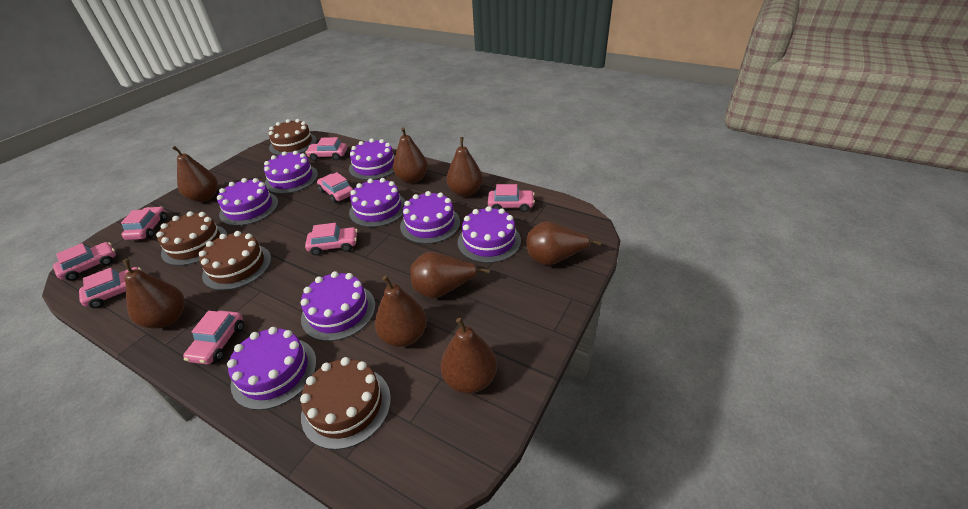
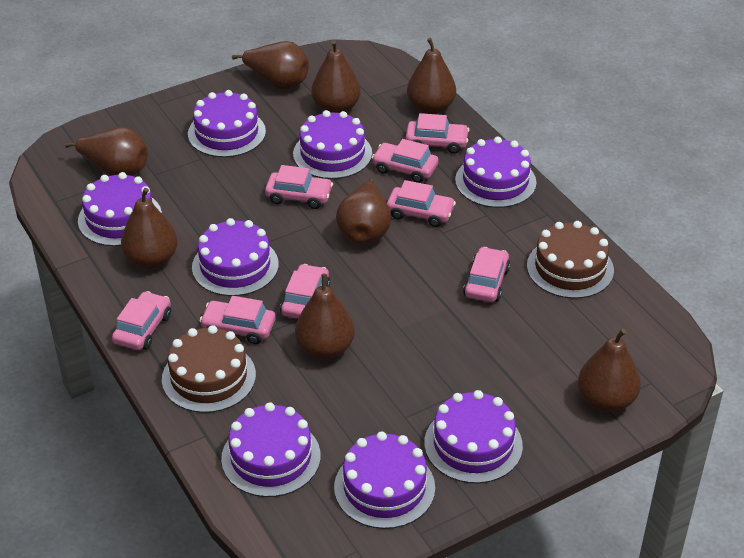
brown cake: 4 -> 2

